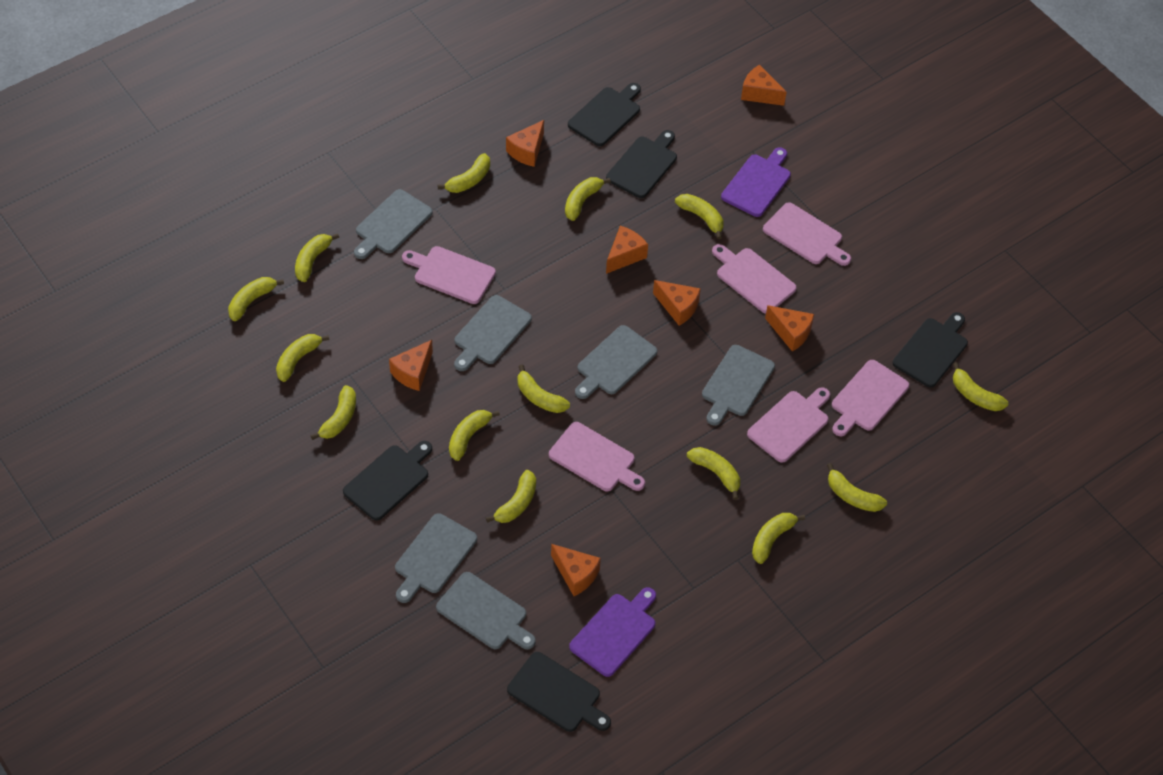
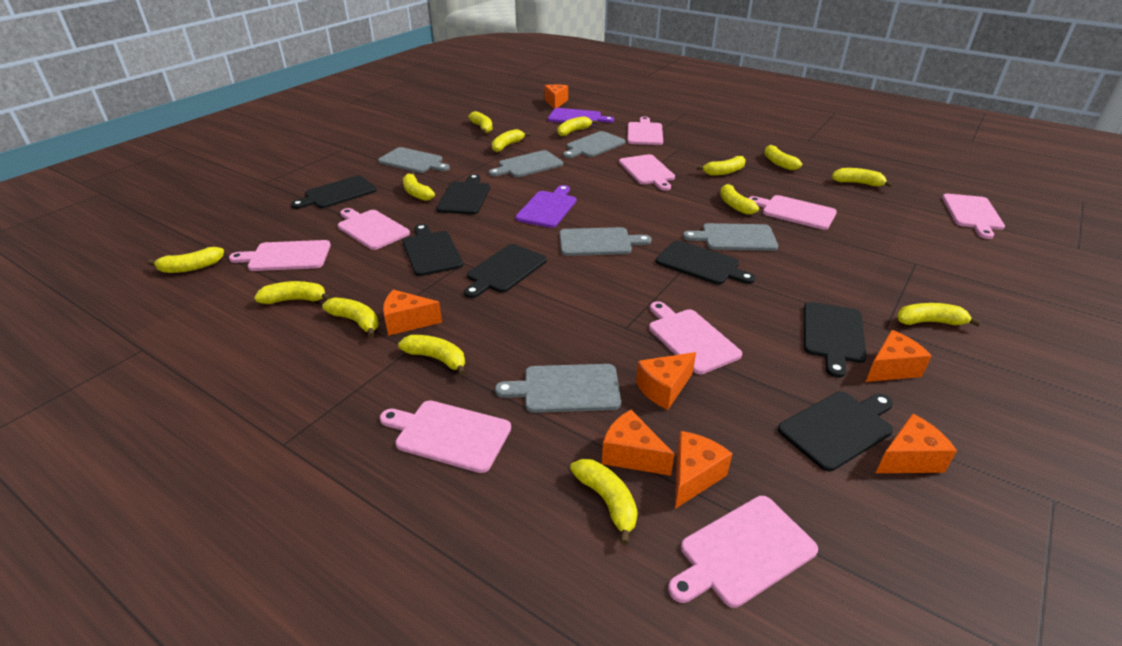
black cutting board: 5 -> 7
pink cutting board: 6 -> 9

